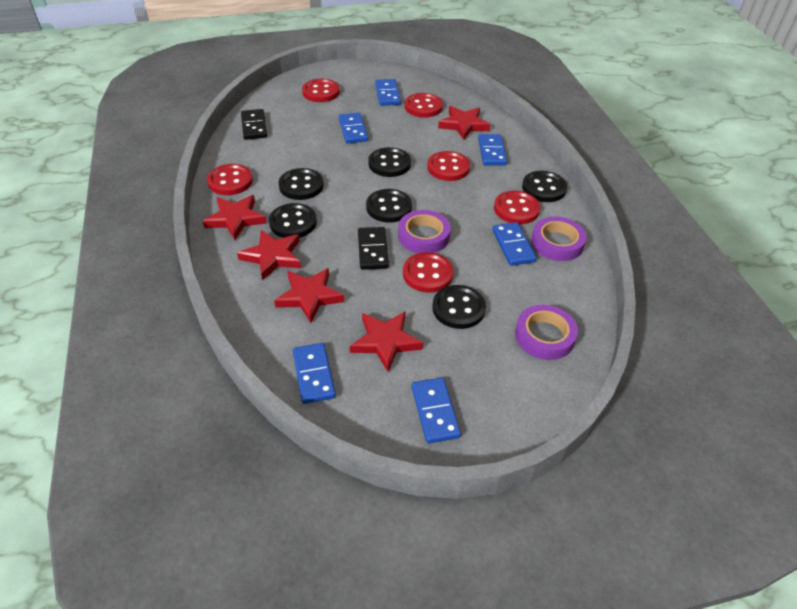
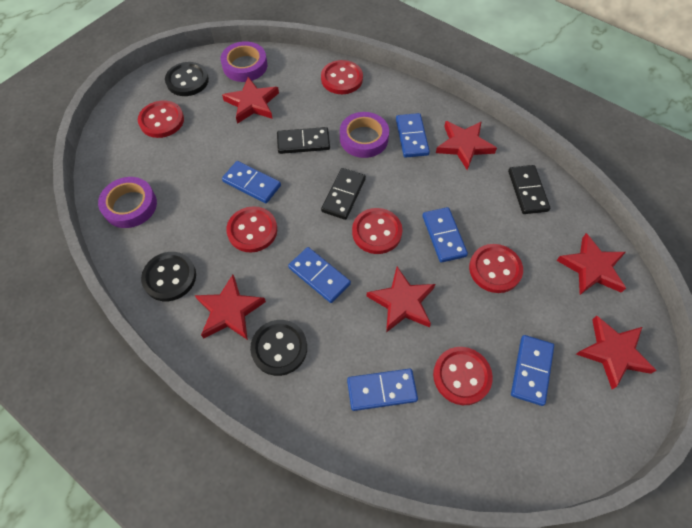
black button: 6 -> 3
black domino: 2 -> 3
red star: 5 -> 6

